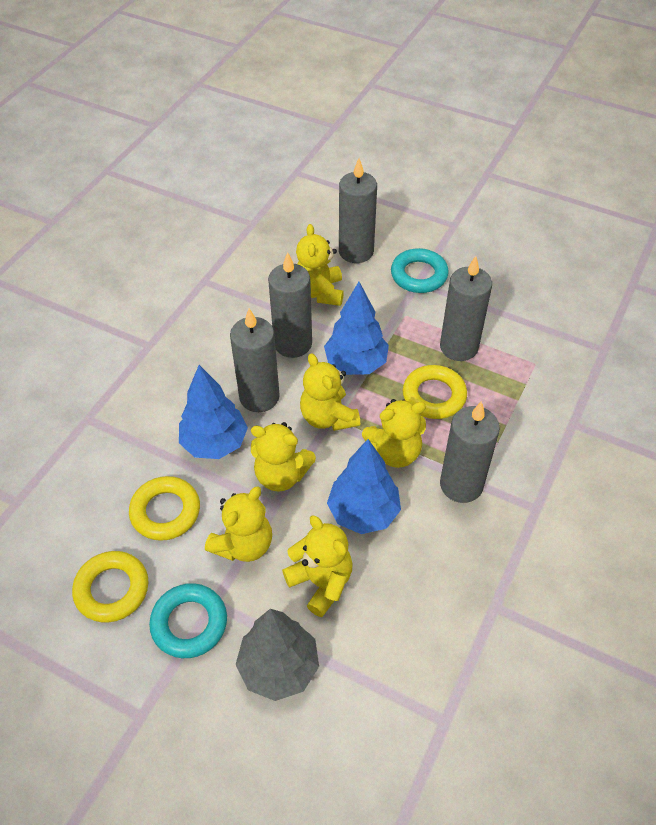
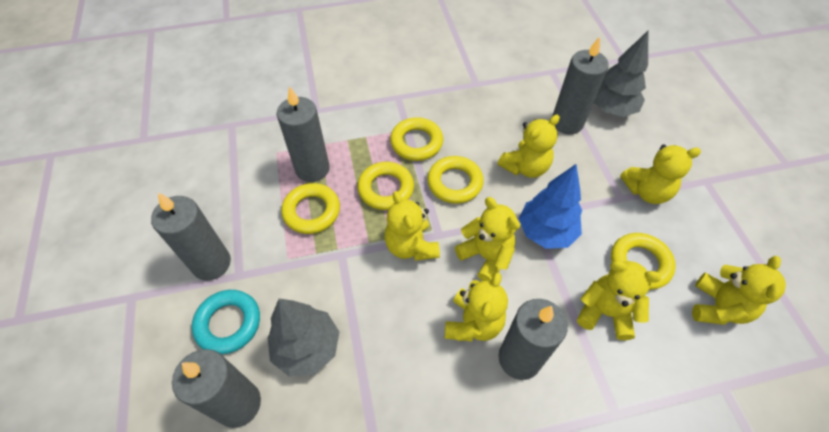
blue tree: 3 -> 1
grey tree: 1 -> 2
turquoise ring: 2 -> 1
yellow ring: 3 -> 5
yellow teddy bear: 6 -> 7

